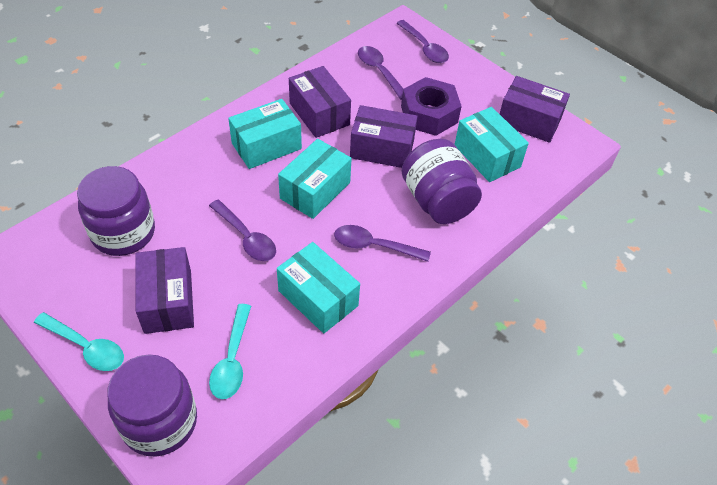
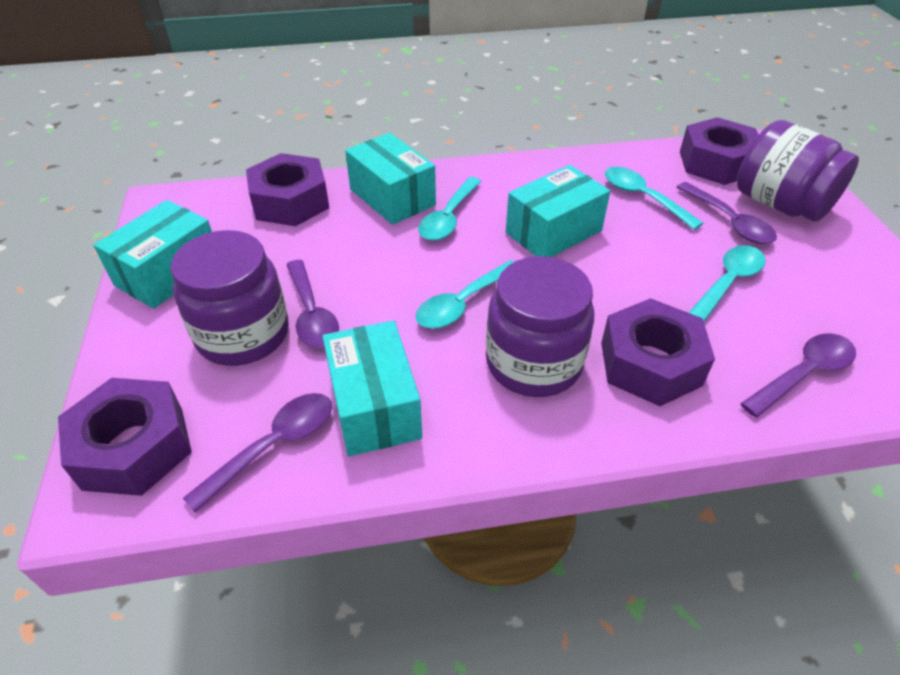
purple box: 4 -> 0
purple nut: 1 -> 4
turquoise spoon: 2 -> 4

